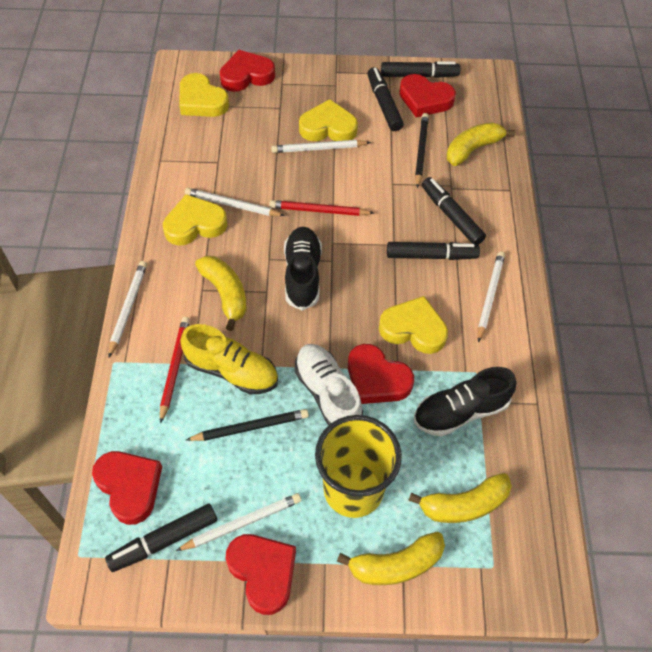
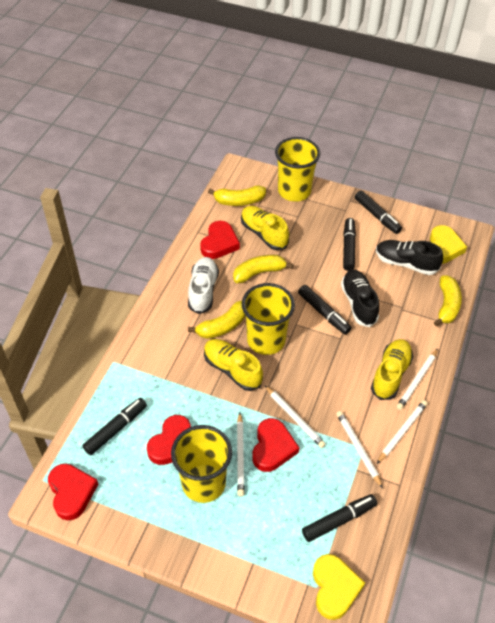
black pencil: 2 -> 0
red heart: 5 -> 4
red pencil: 2 -> 0
yellow cup: 1 -> 3
yellow heart: 4 -> 2
yellow shoe: 1 -> 3

